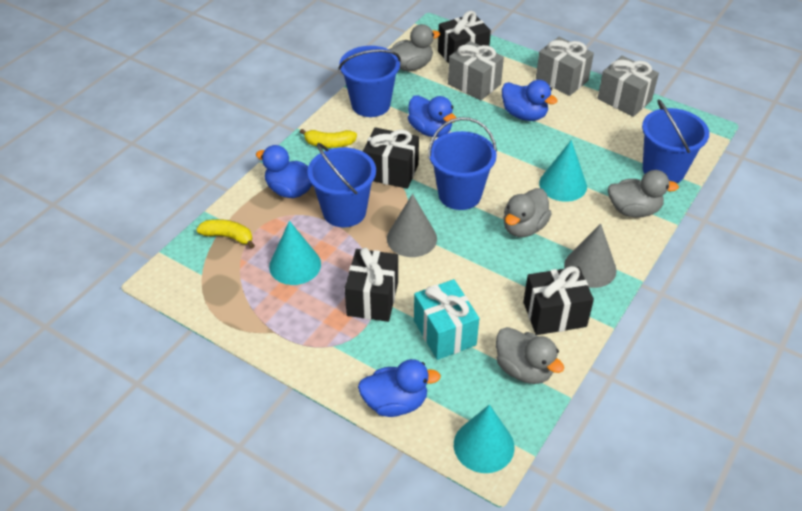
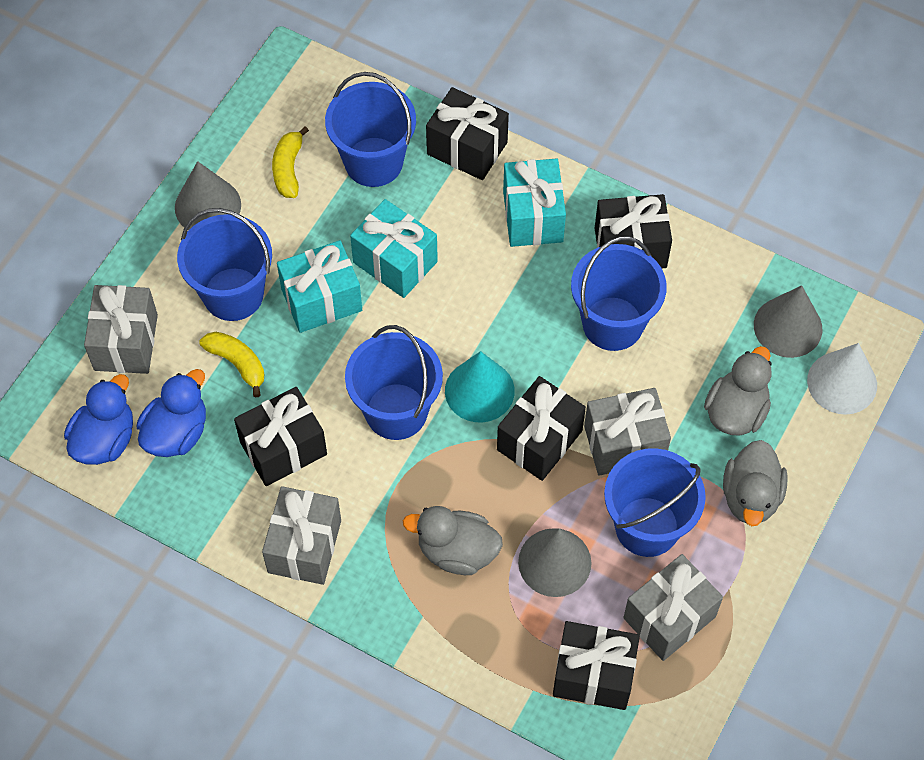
black gift: 4 -> 5
blue bucket: 4 -> 5
blue duck: 4 -> 2
grey cone: 2 -> 3
grey duck: 4 -> 3
grey gift: 3 -> 4
turquoise cone: 3 -> 1
turquoise gift: 1 -> 3
white cone: 0 -> 1

